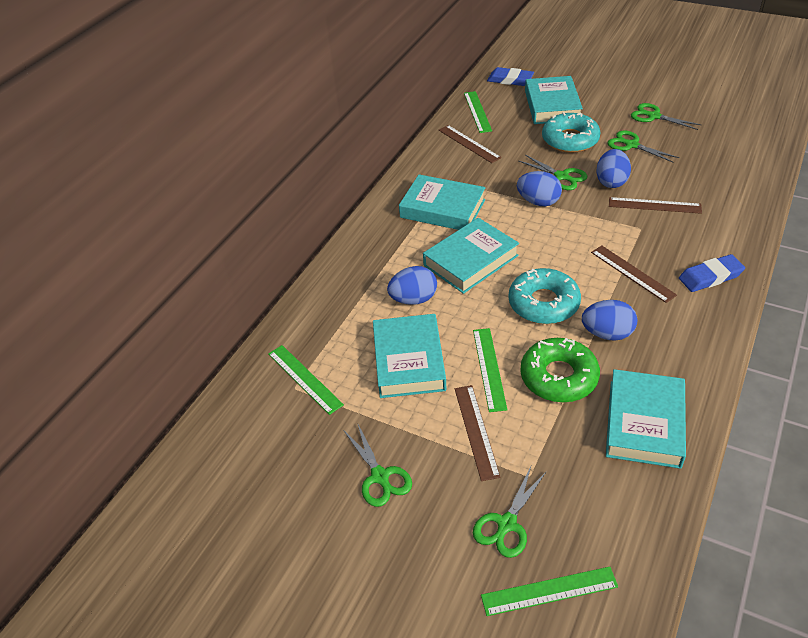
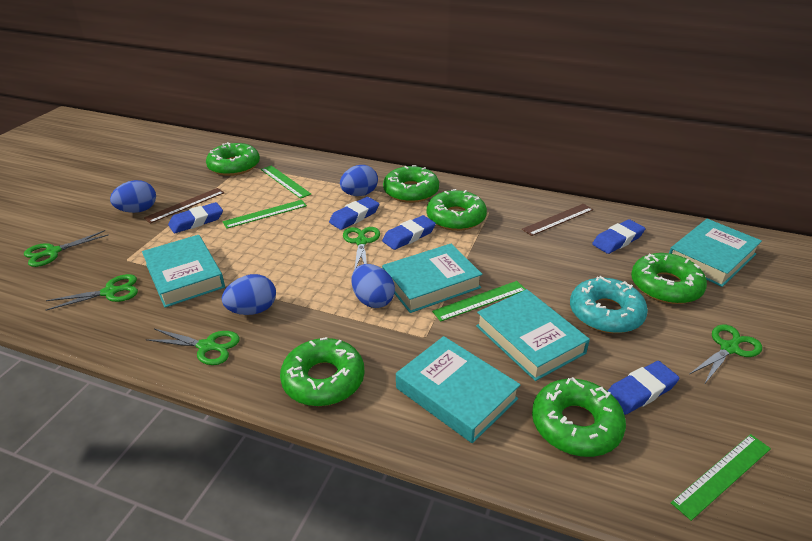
blue eraser: 2 -> 5
brown ruler: 4 -> 2
green donut: 1 -> 6
turquoise donut: 2 -> 1

